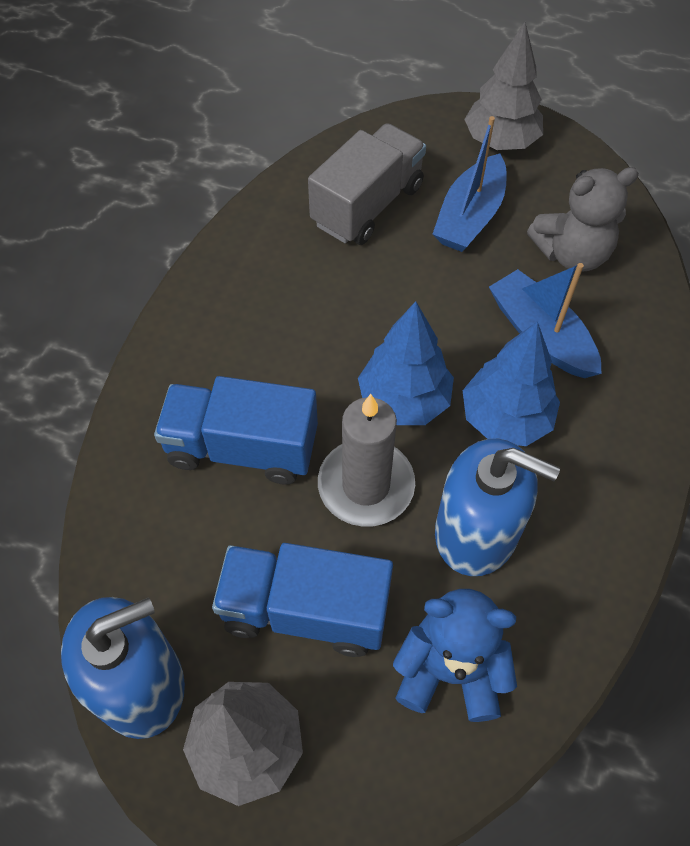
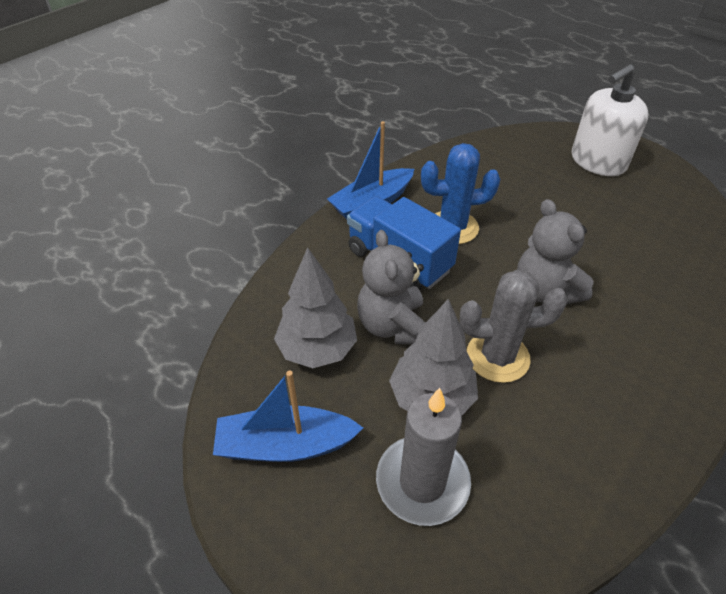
blue cactus: 0 -> 1
blue soap dispenser: 2 -> 0
blue teddy bear: 1 -> 0
blue tree: 2 -> 0
blue truck: 2 -> 1
grey cactus: 0 -> 1
grey teddy bear: 1 -> 2
grey truck: 1 -> 0
white soap dispenser: 0 -> 1

